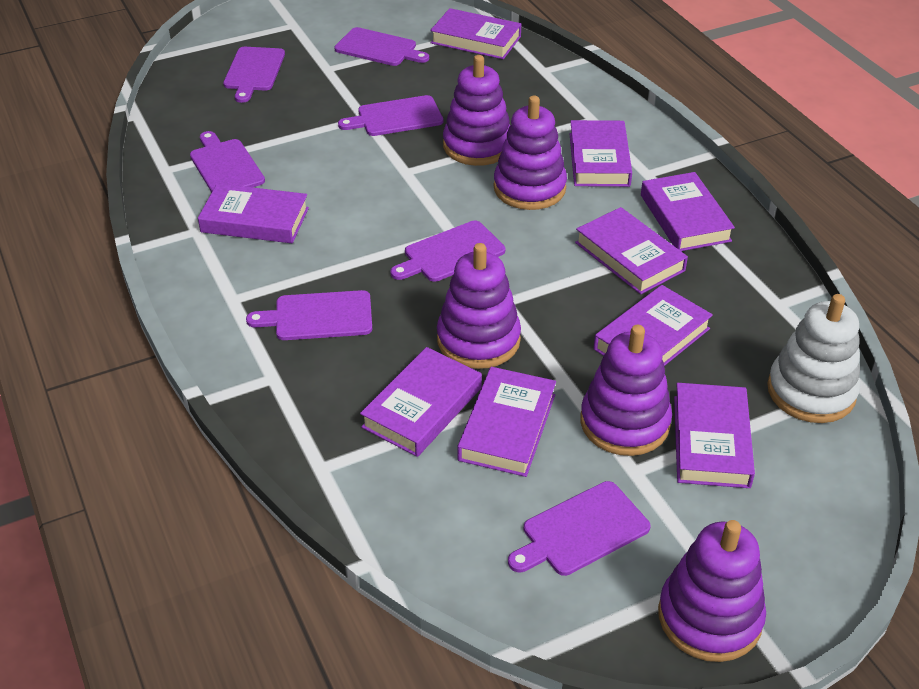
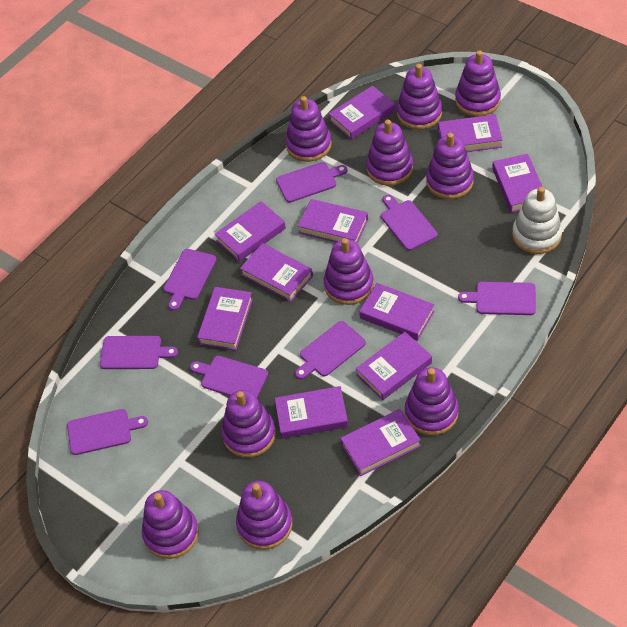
purple book: 9 -> 11
purple cutting board: 7 -> 8
purple stacking toy: 5 -> 10

